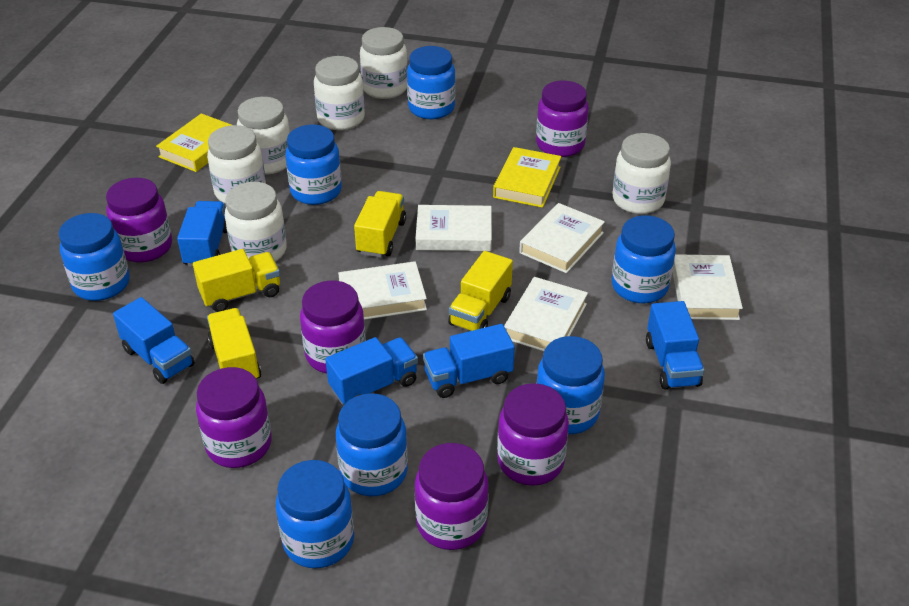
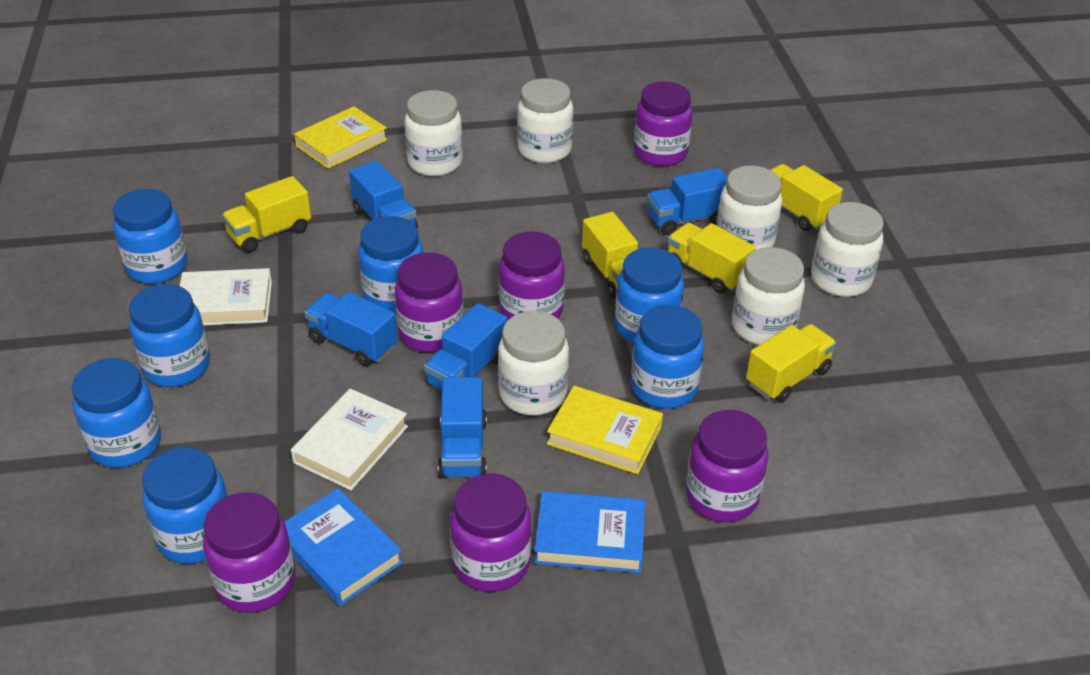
blue book: 0 -> 2
white book: 5 -> 2
yellow truck: 4 -> 5

